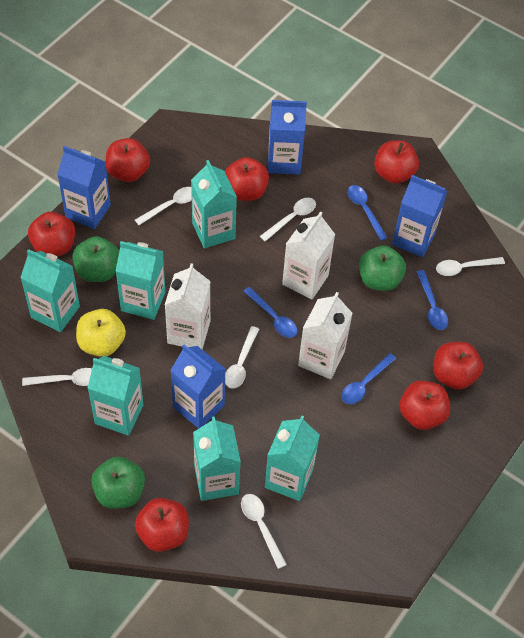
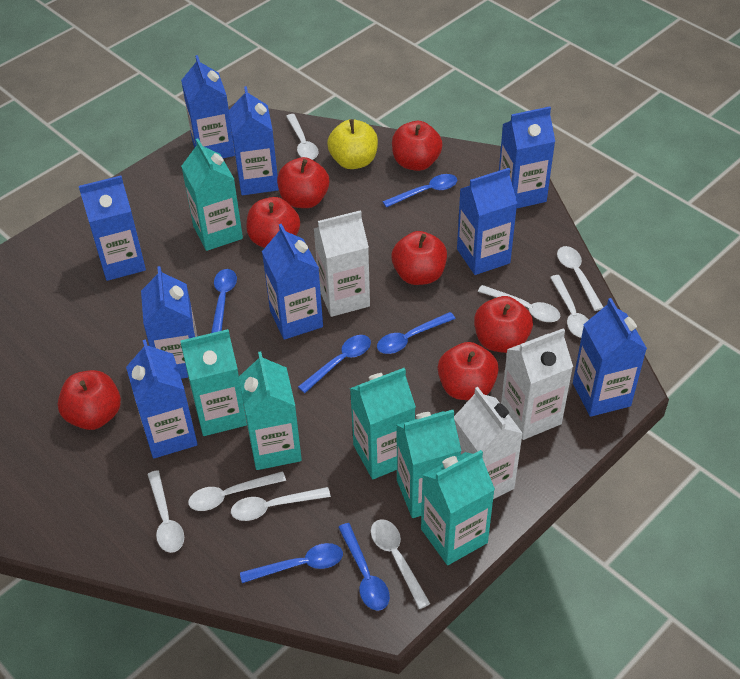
blue carton: 4 -> 9
blue spoon: 4 -> 6
green apple: 3 -> 0
white spoon: 6 -> 8

